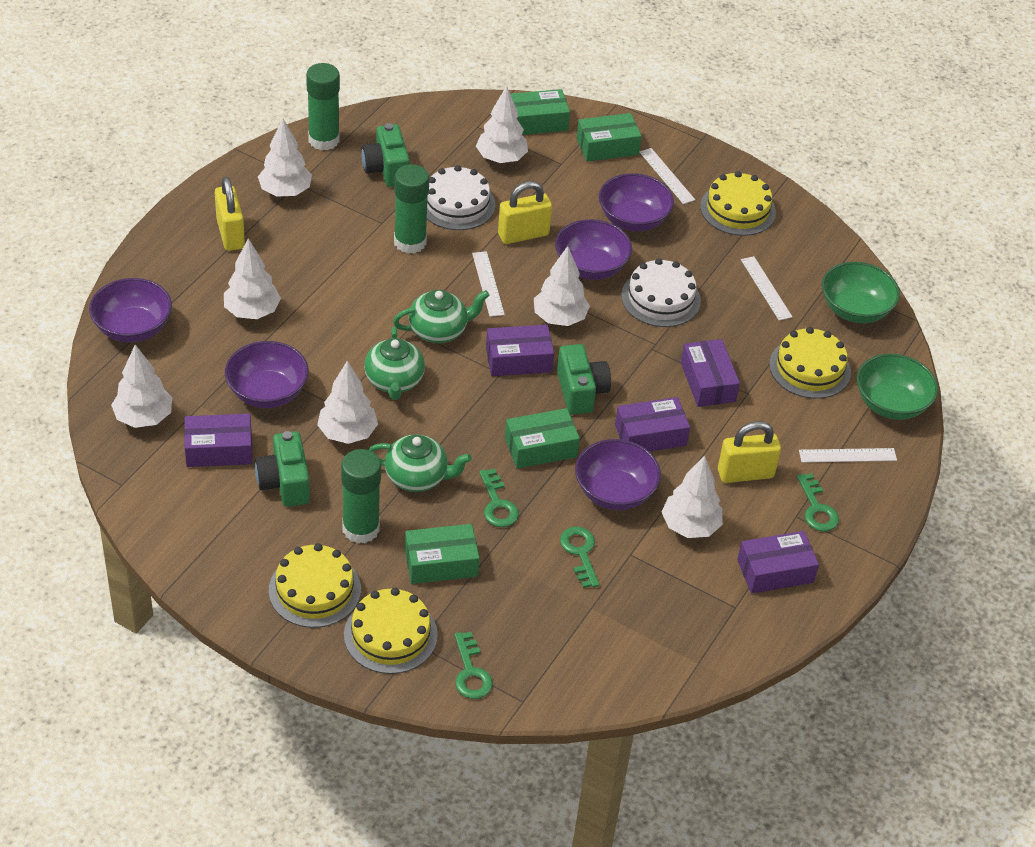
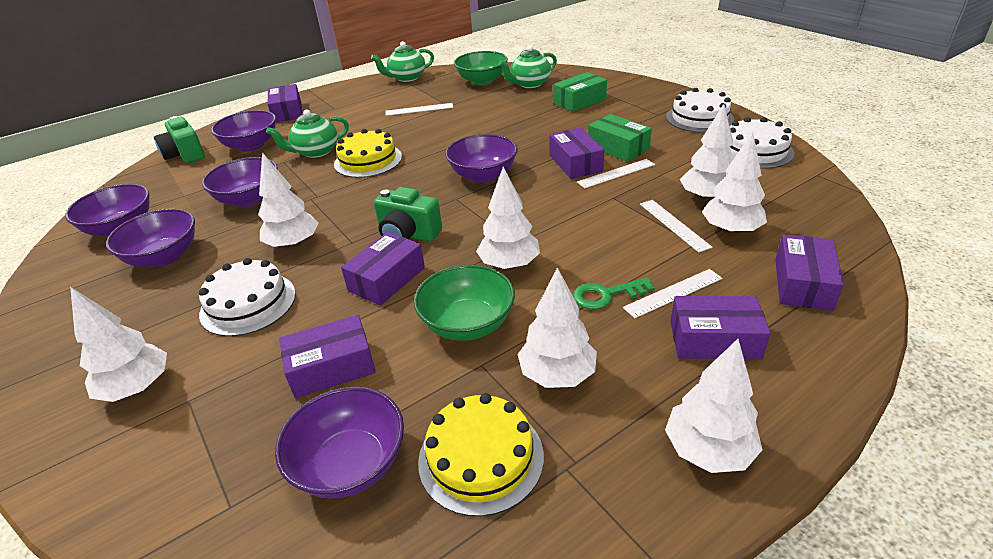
green box: 4 -> 2
green camera: 3 -> 2
green glue stick: 3 -> 0
green key: 4 -> 1
purple bowl: 5 -> 6
purple box: 5 -> 6
white cake: 2 -> 3
yellow cake: 4 -> 2
yellow padlock: 3 -> 0

